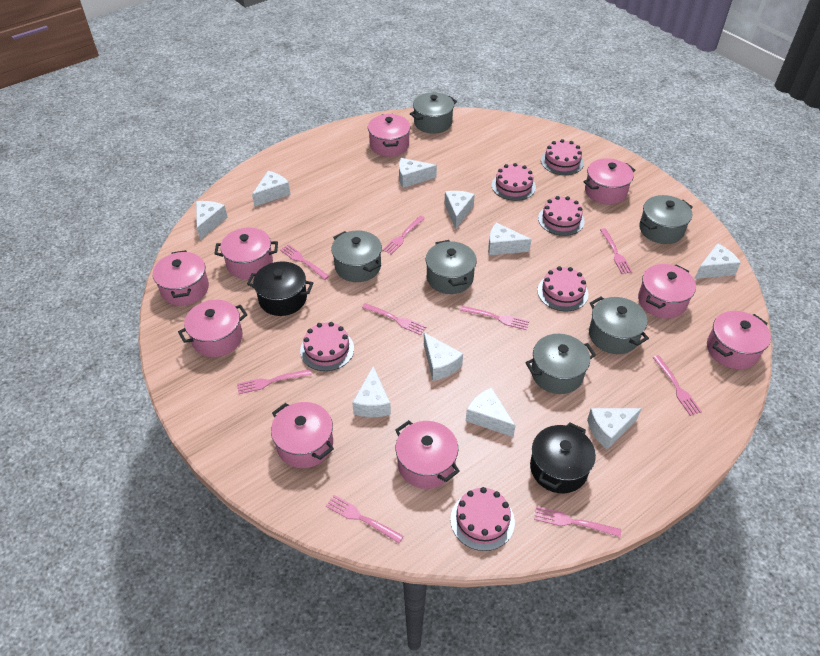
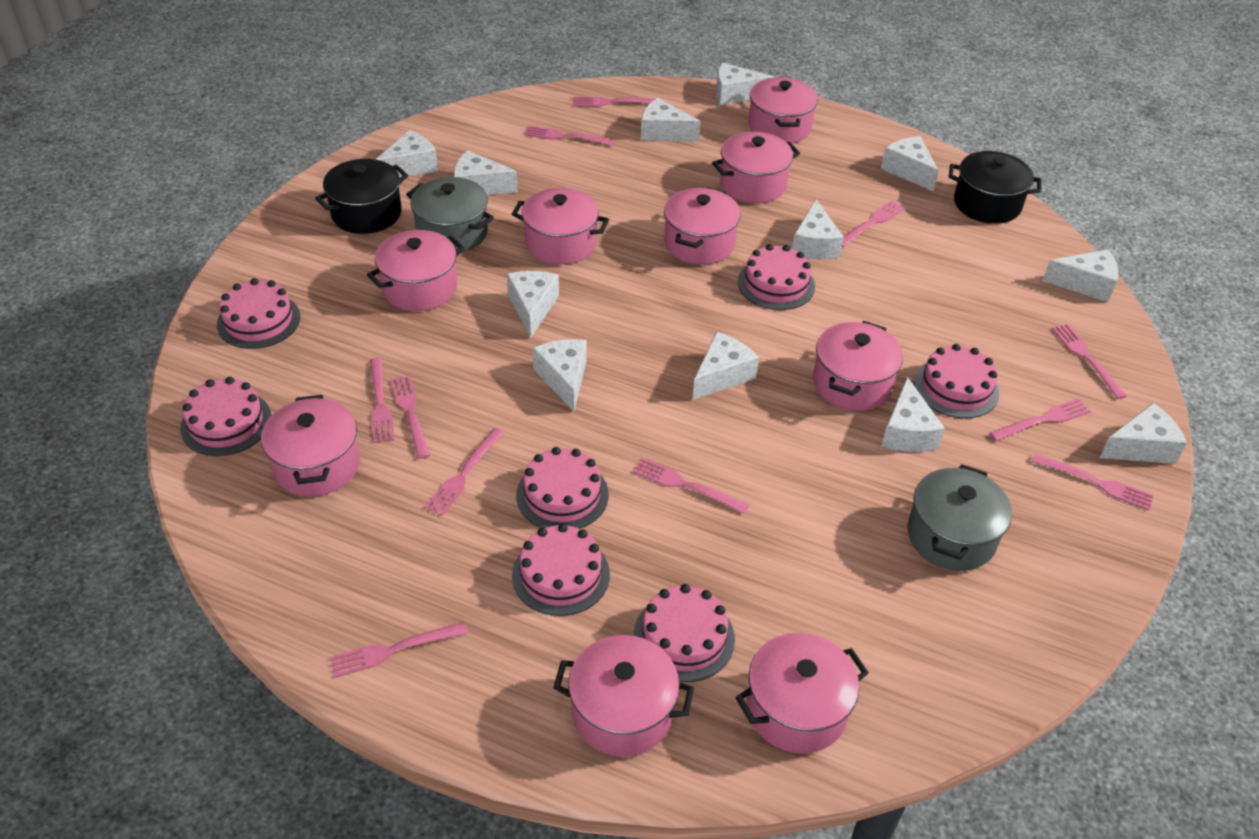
grey pot: 6 -> 2
pink cake: 6 -> 7
pink fork: 9 -> 11
white cheese: 10 -> 12

